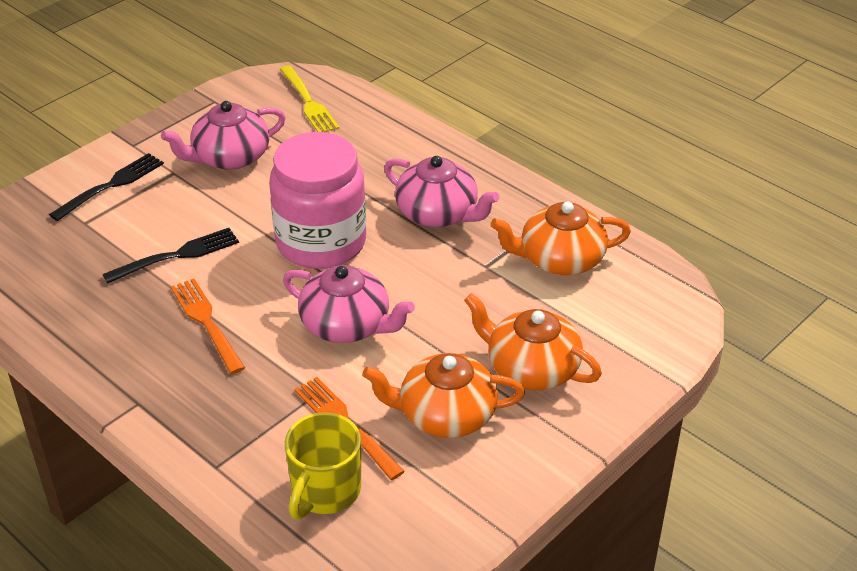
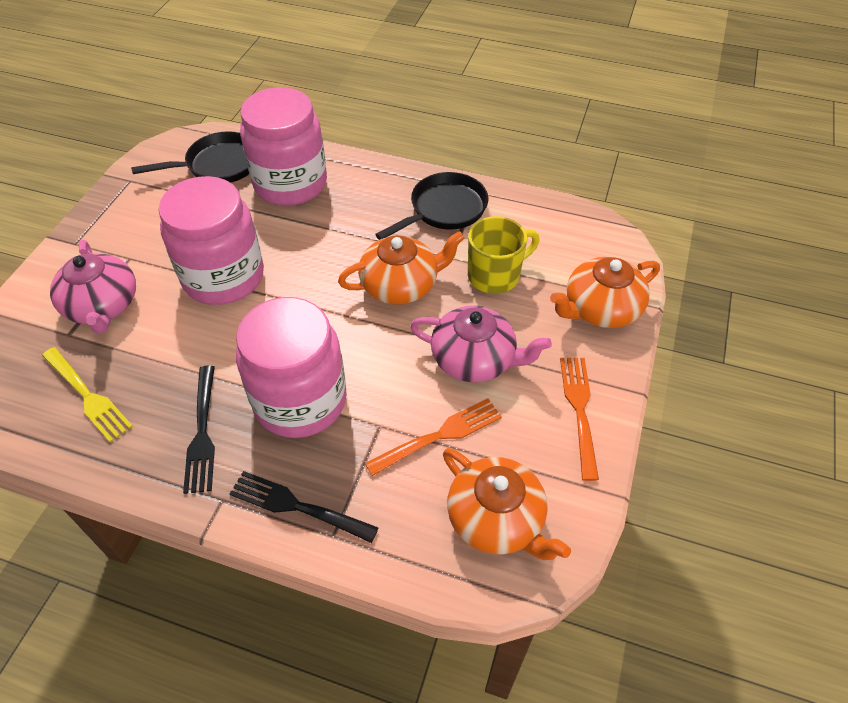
black pan: 0 -> 2
pink jar: 1 -> 3
pink teapot: 3 -> 2

